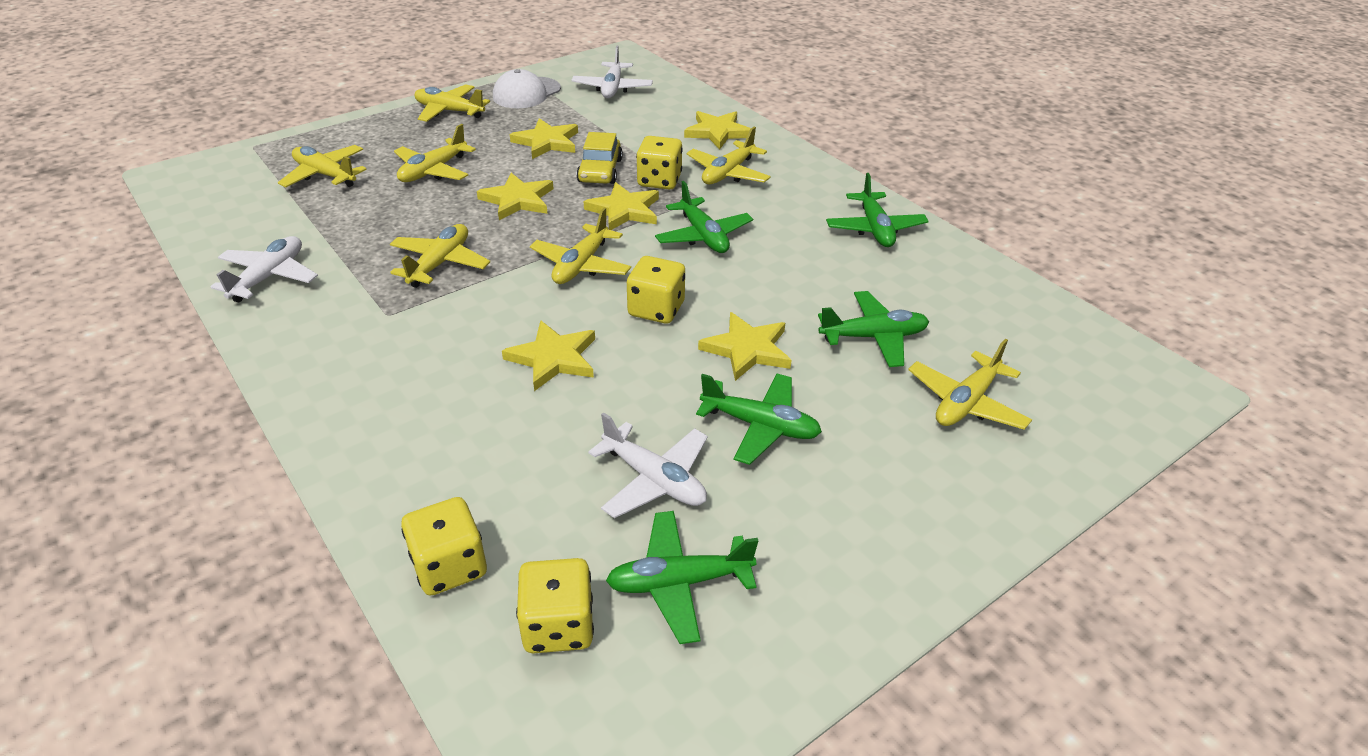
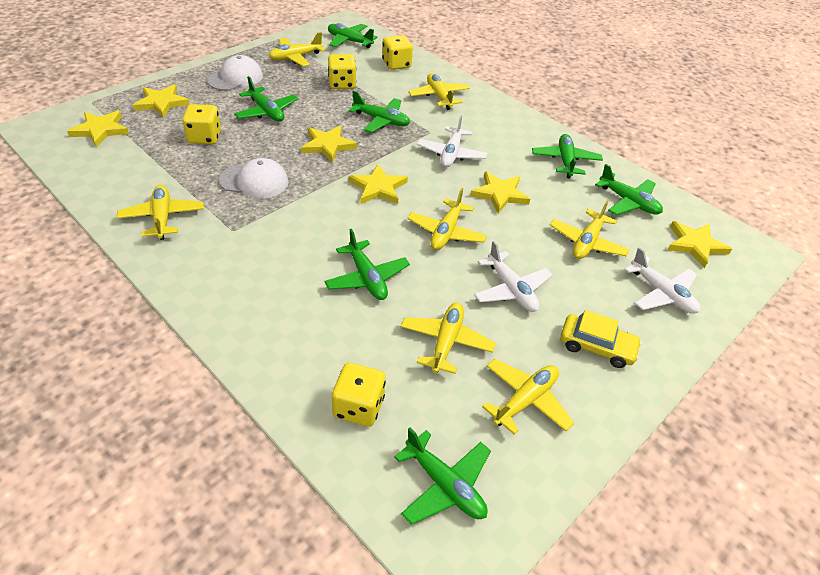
green plane: 5 -> 7
white cap: 1 -> 2

